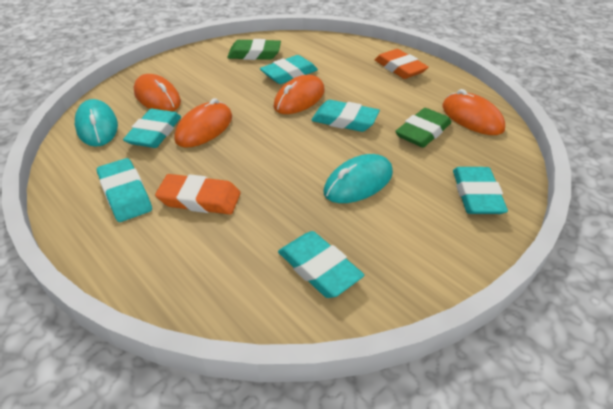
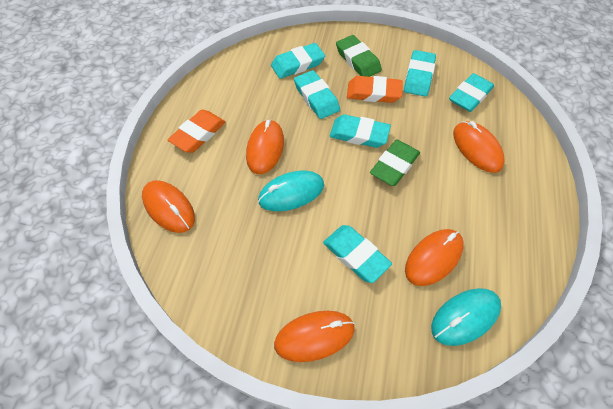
orange mouse: 4 -> 5

